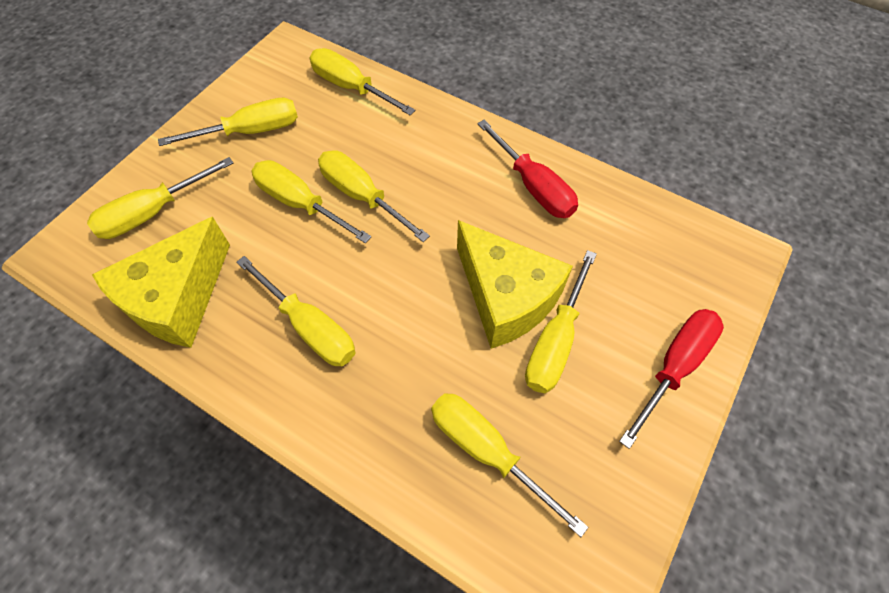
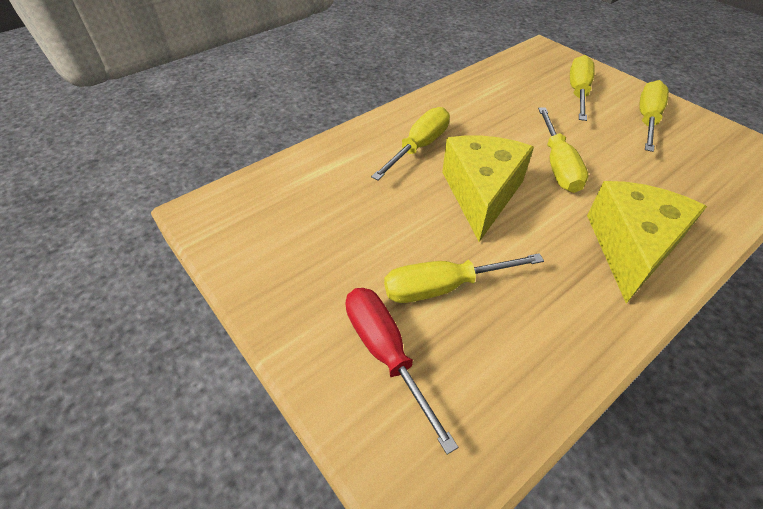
red screwdriver: 2 -> 1
yellow screwdriver: 8 -> 5

